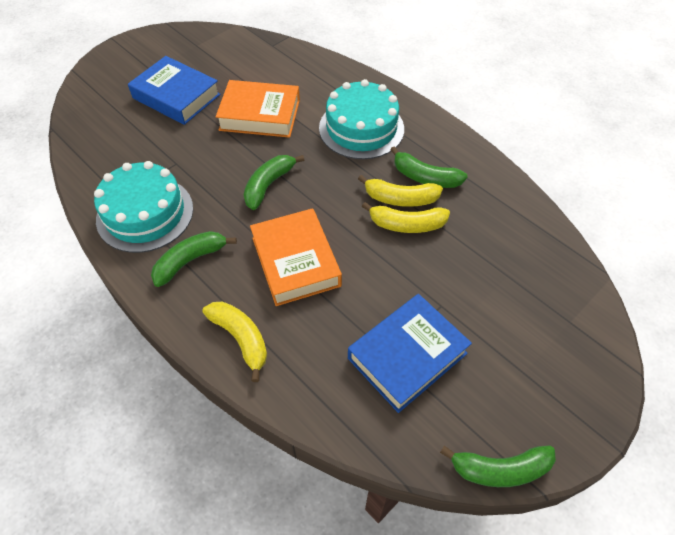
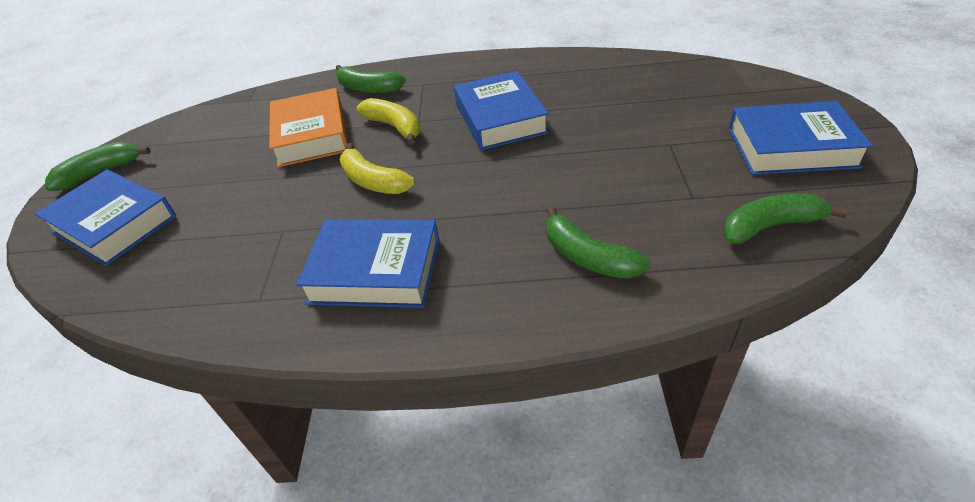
blue book: 2 -> 4
orange book: 2 -> 1
turquoise cake: 2 -> 0
yellow banana: 3 -> 2

